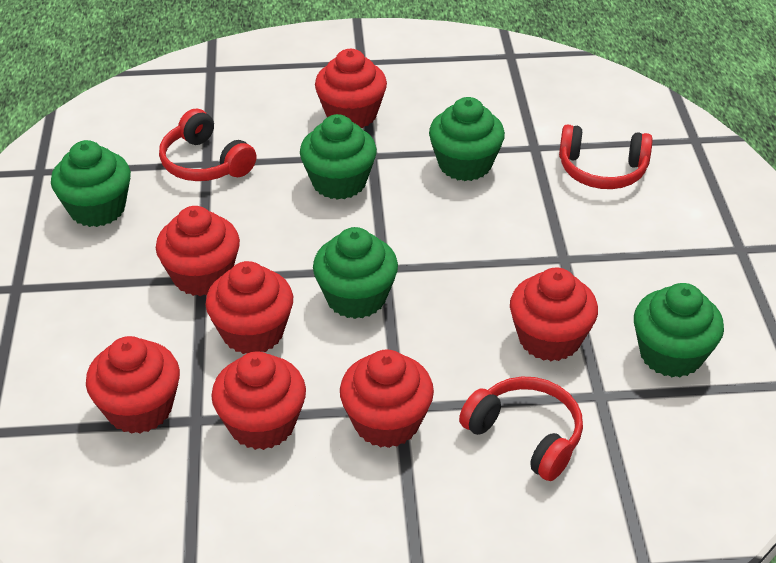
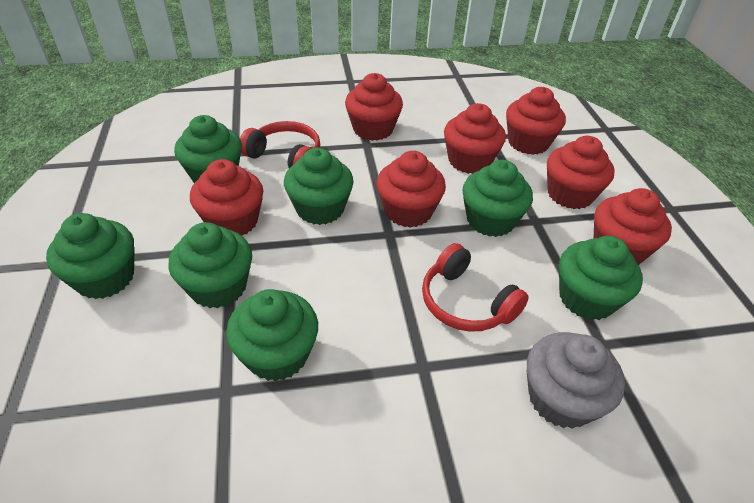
green cupcake: 5 -> 7
grey cupcake: 0 -> 1
red headphones: 3 -> 2

